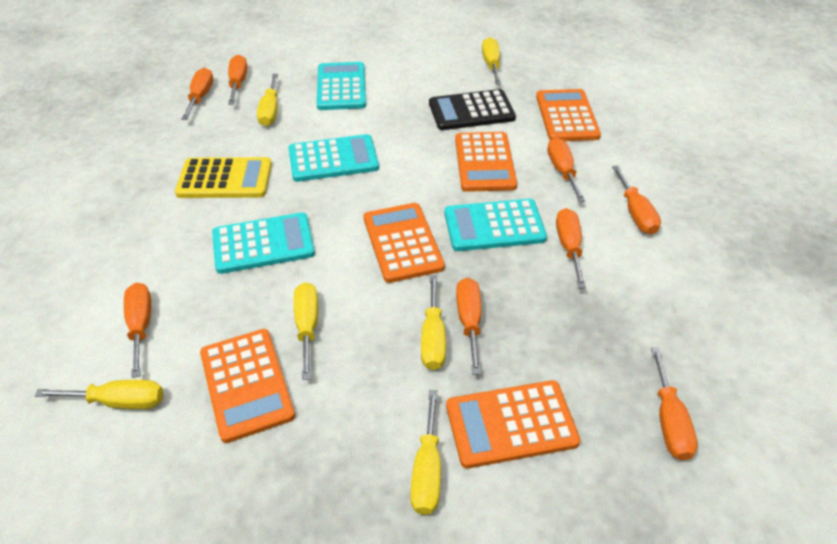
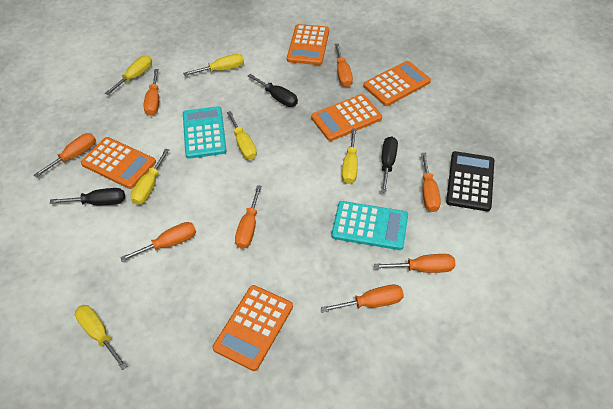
black screwdriver: 0 -> 3
turquoise calculator: 4 -> 2
yellow calculator: 1 -> 0

